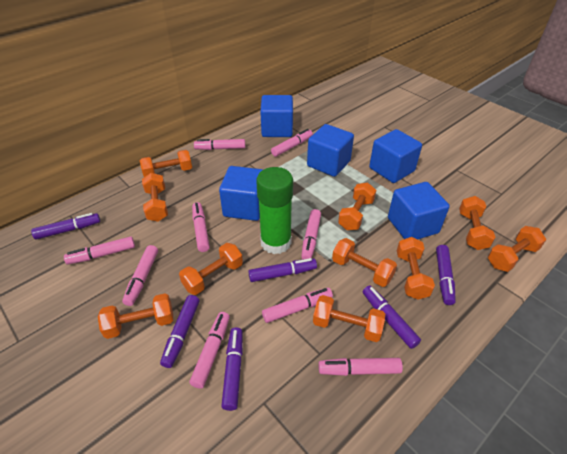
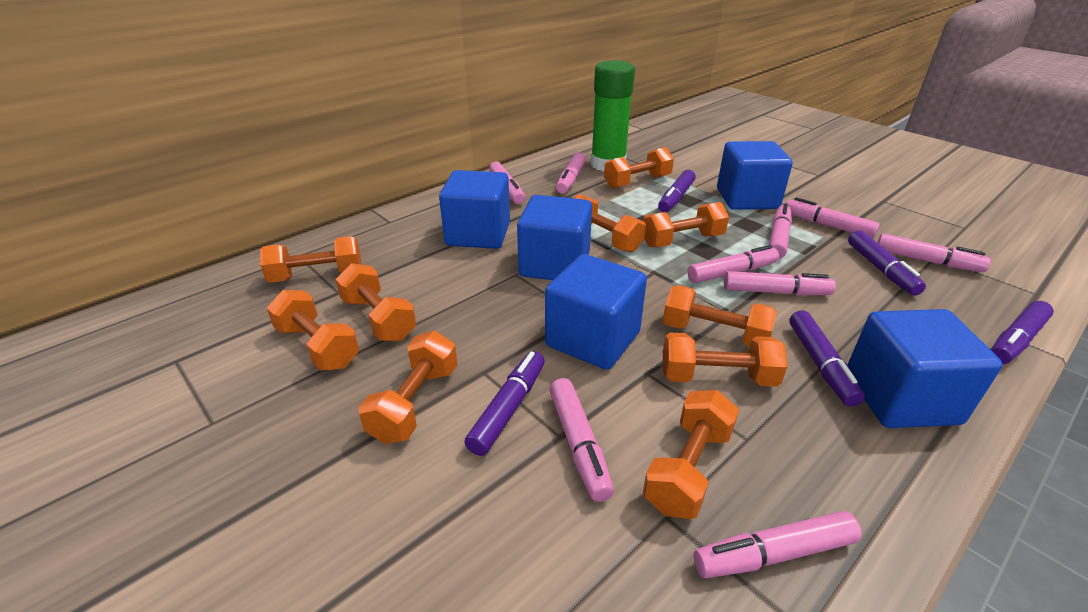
purple marker: 6 -> 5

